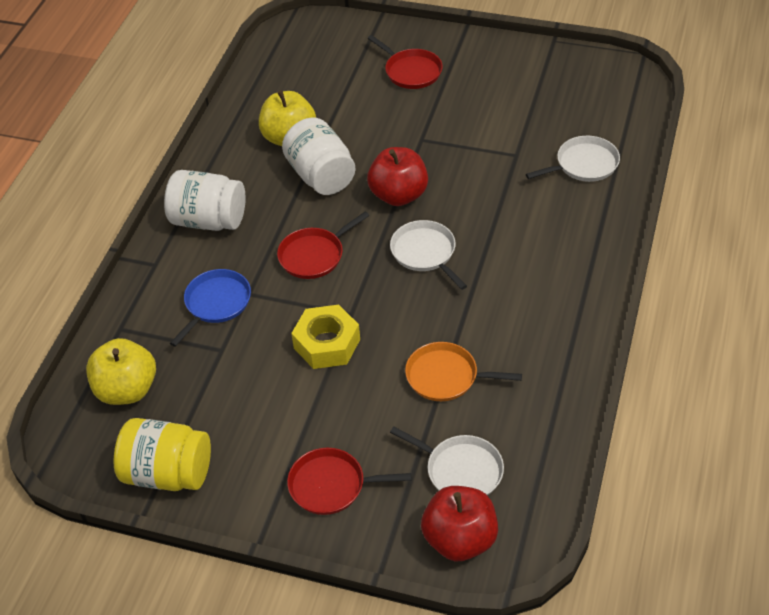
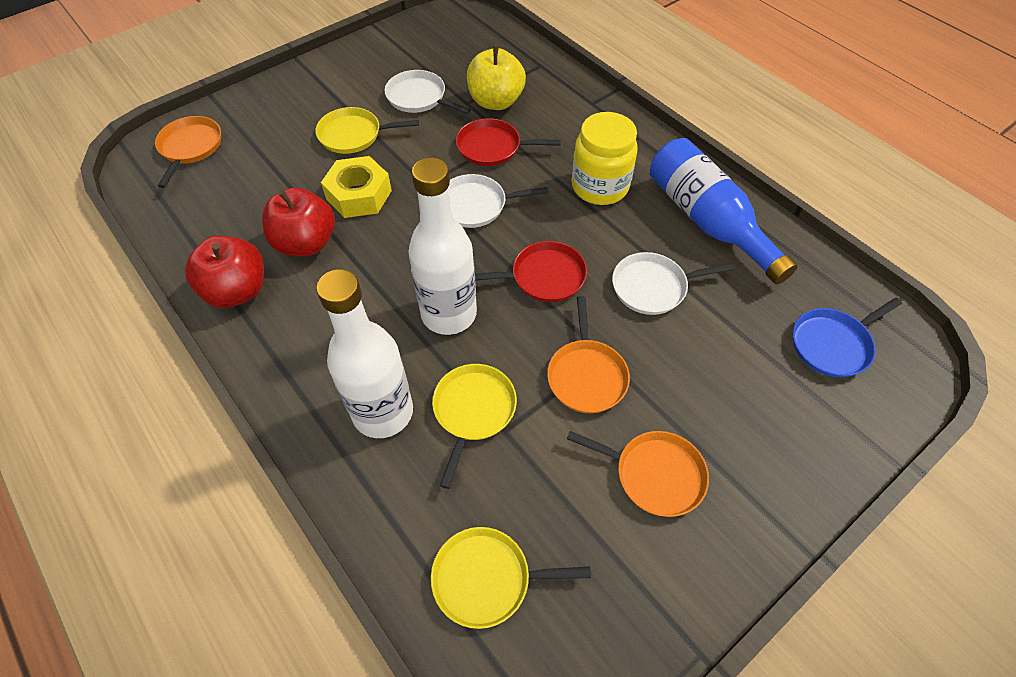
blue bottle: 0 -> 1
orange pan: 1 -> 3
red pan: 3 -> 2
white bottle: 0 -> 2
white jar: 2 -> 0
yellow apple: 2 -> 1
yellow pan: 0 -> 3

